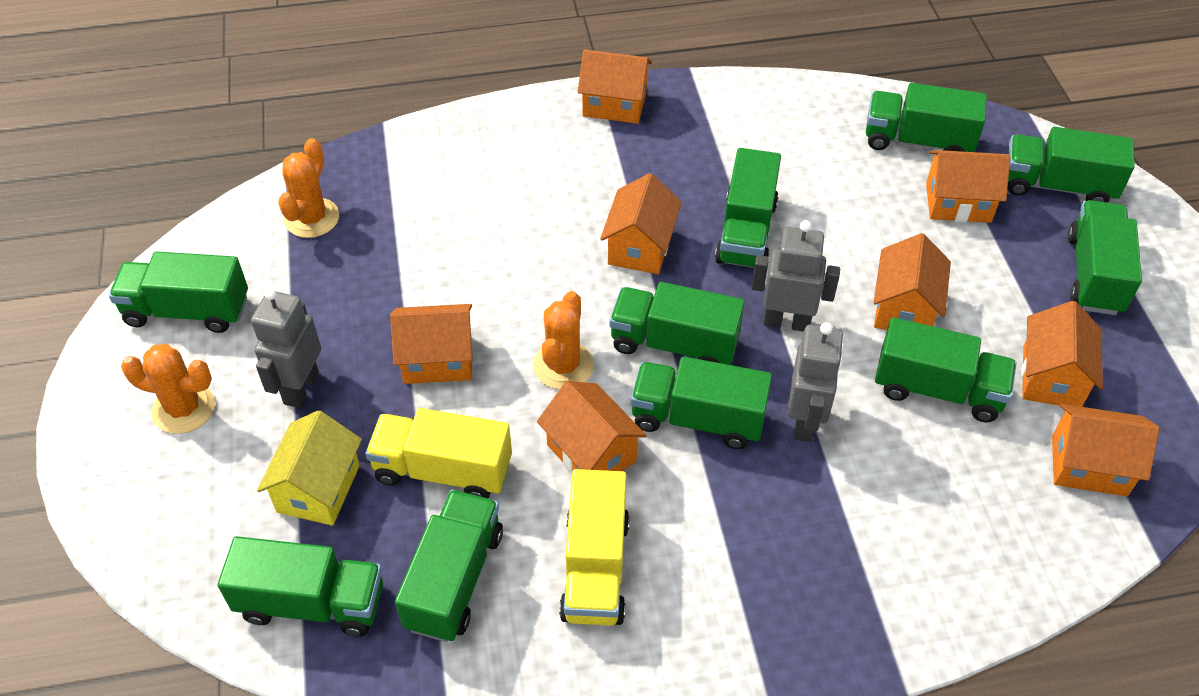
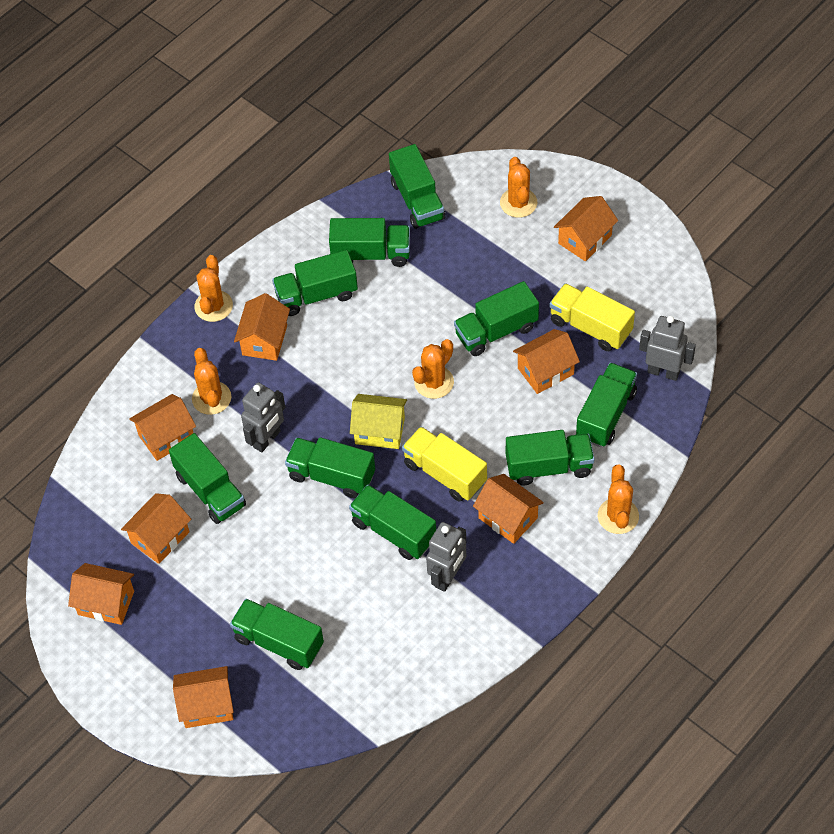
orange cactus: 3 -> 5

